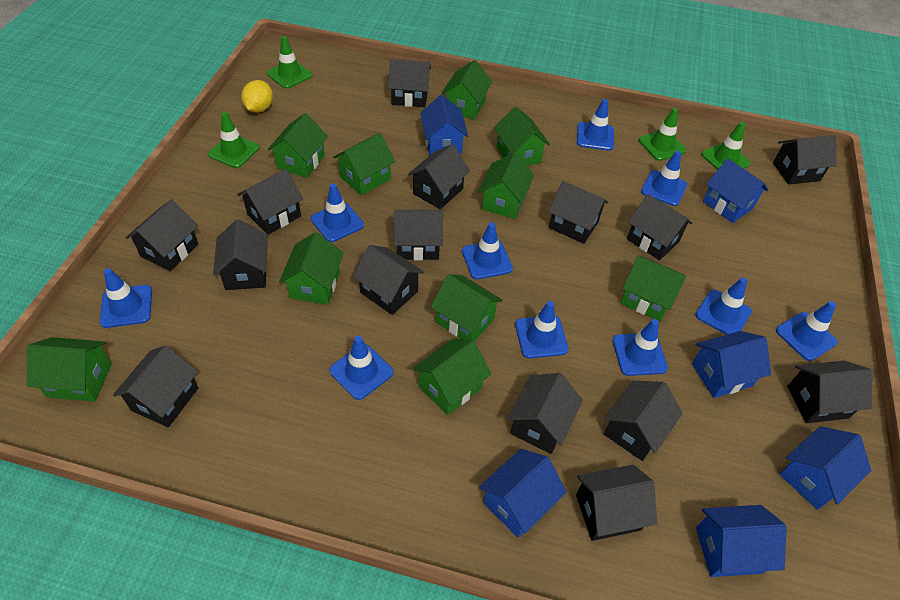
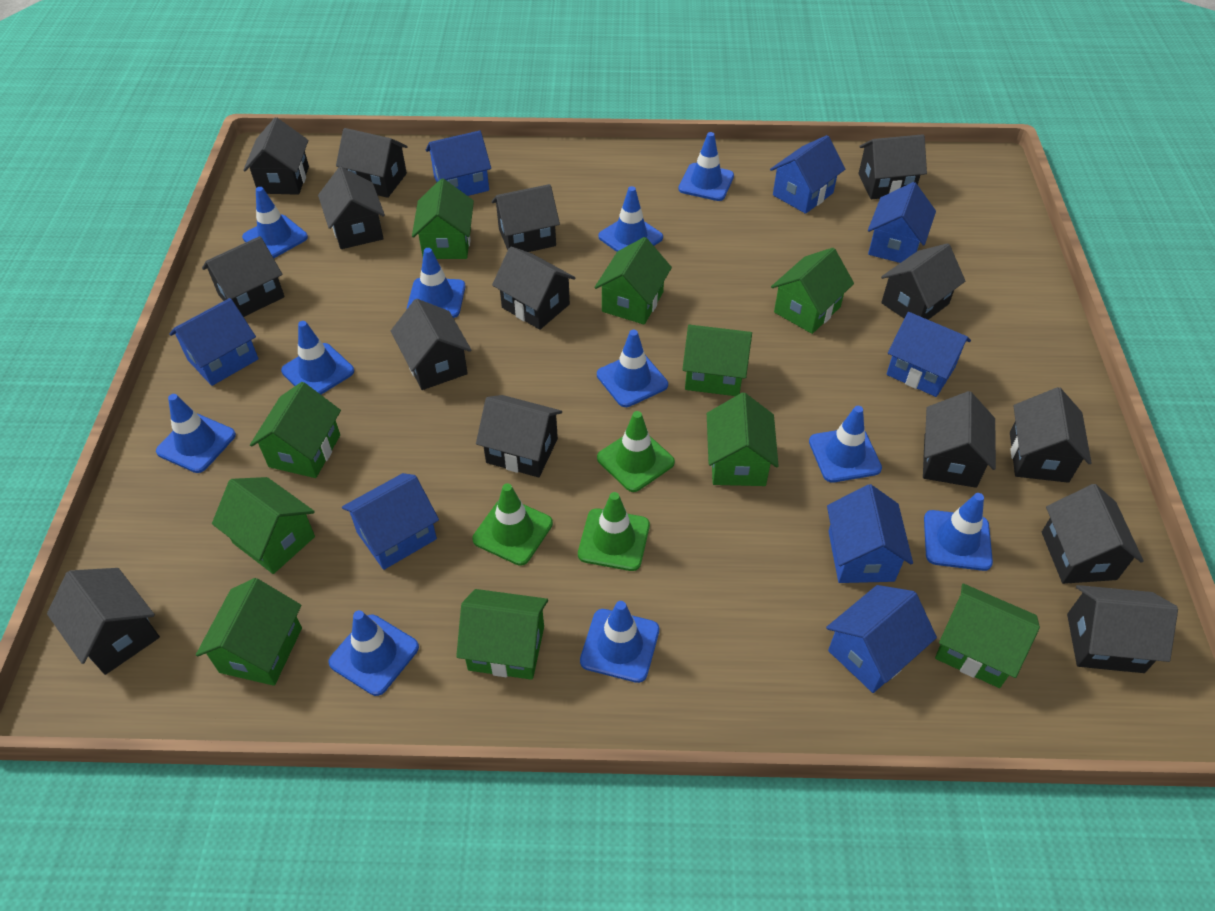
blue house: 6 -> 8
blue traffic cone: 10 -> 11
green traffic cone: 4 -> 3
yellow lemon: 1 -> 0

